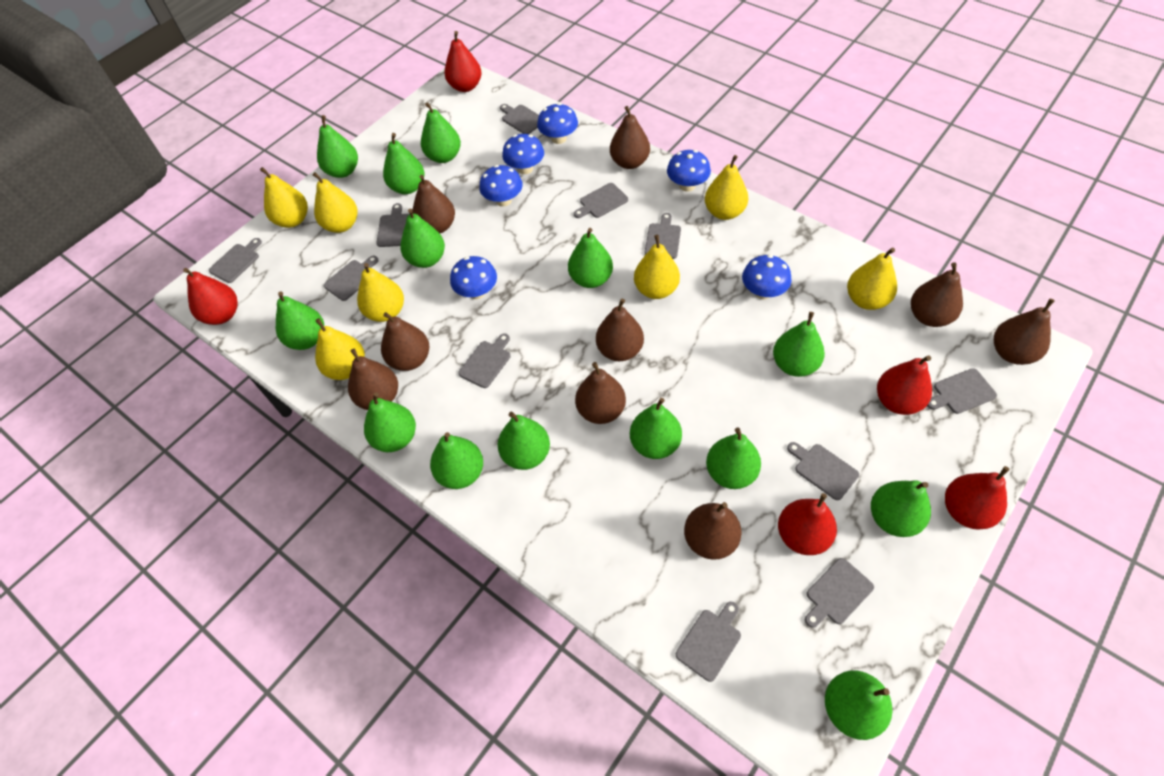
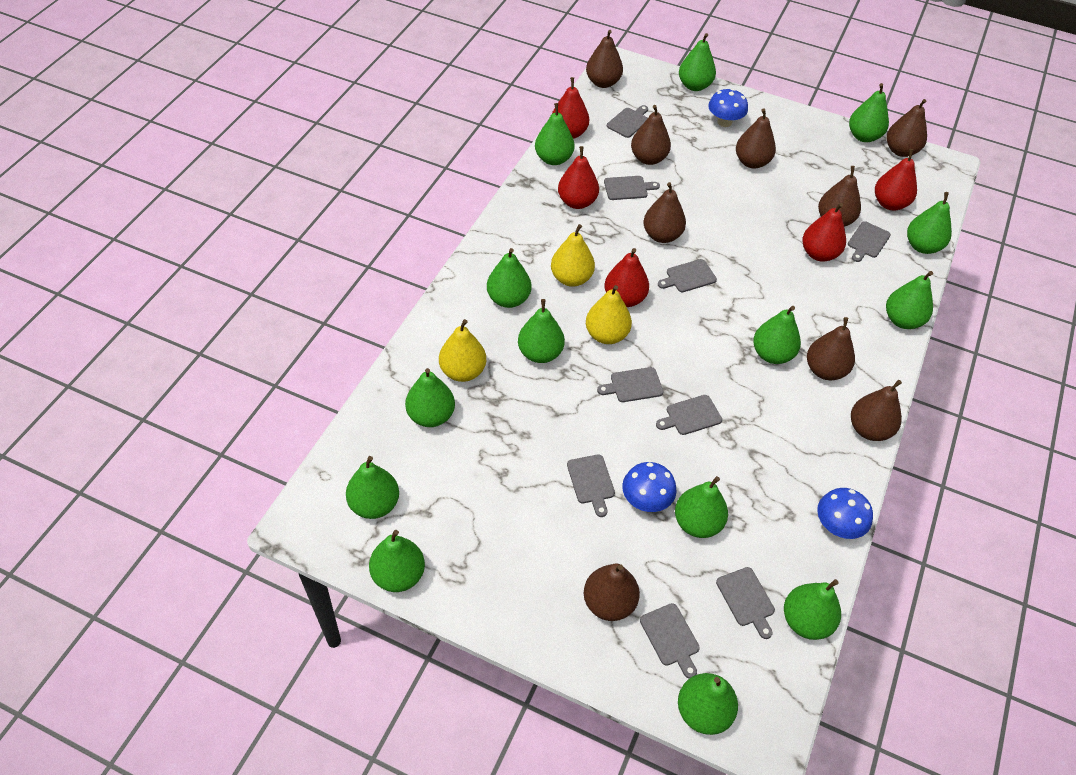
blue mushroom: 6 -> 3
grey cutting board: 11 -> 9
yellow pear: 7 -> 3

